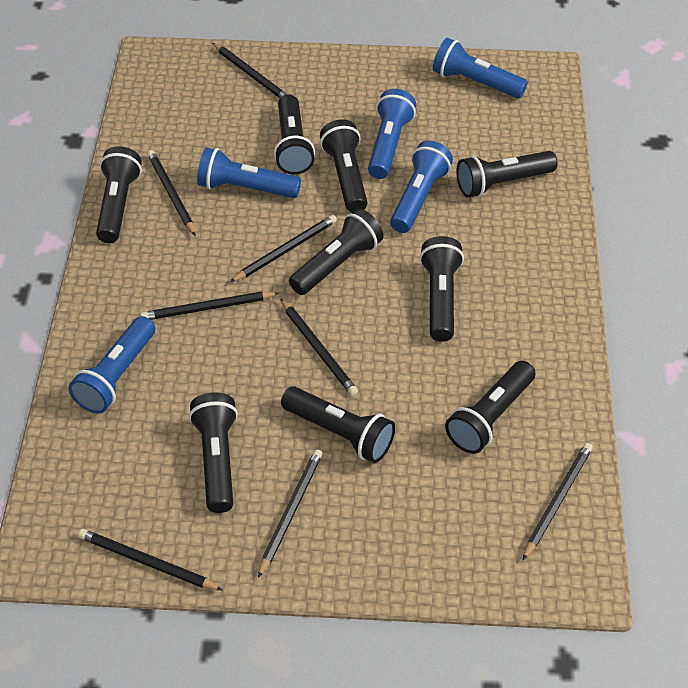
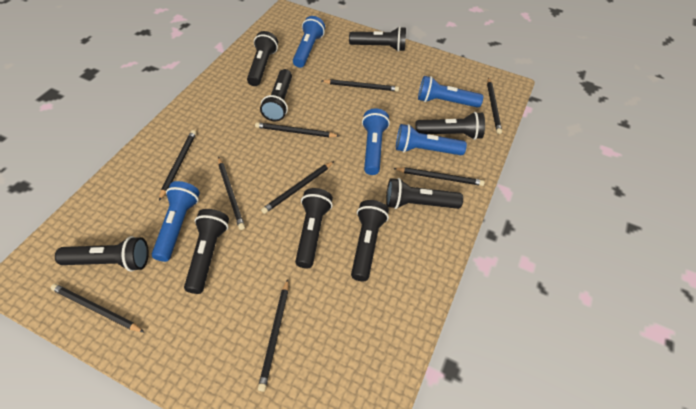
black pencil: 8 -> 9

